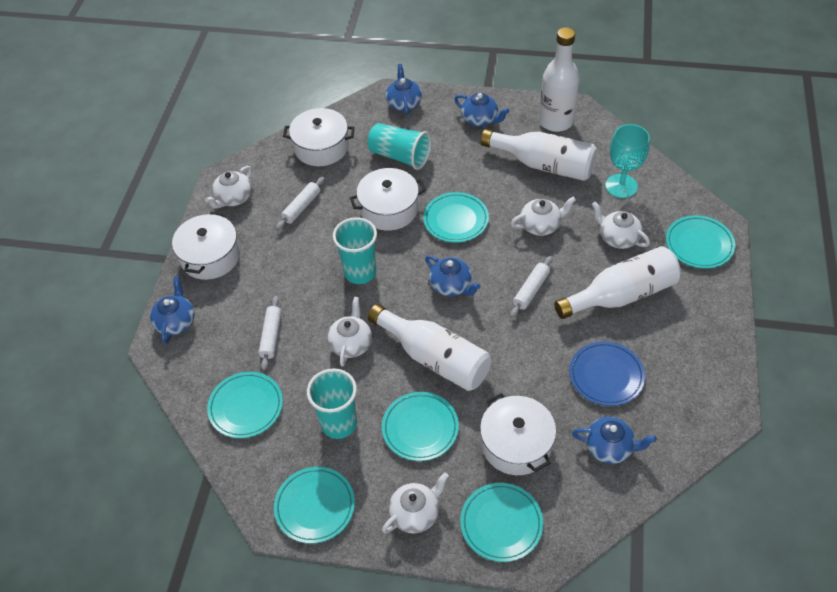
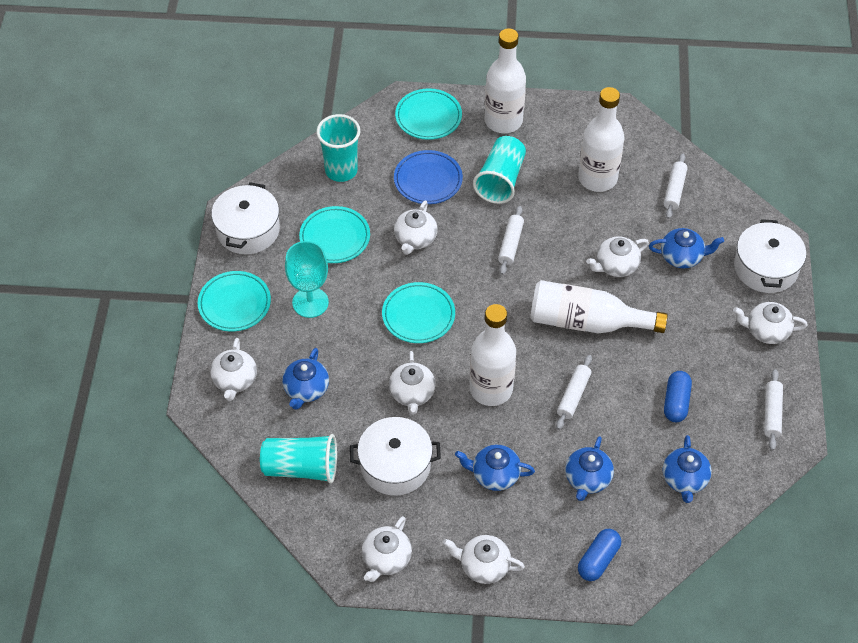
blue capsule: 0 -> 2
turquoise plate: 6 -> 4
white pot: 4 -> 3
white rolling pin: 3 -> 4
white teapot: 5 -> 7

